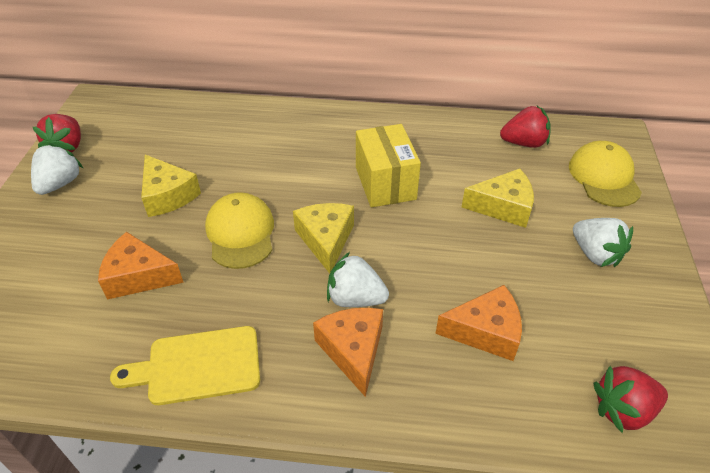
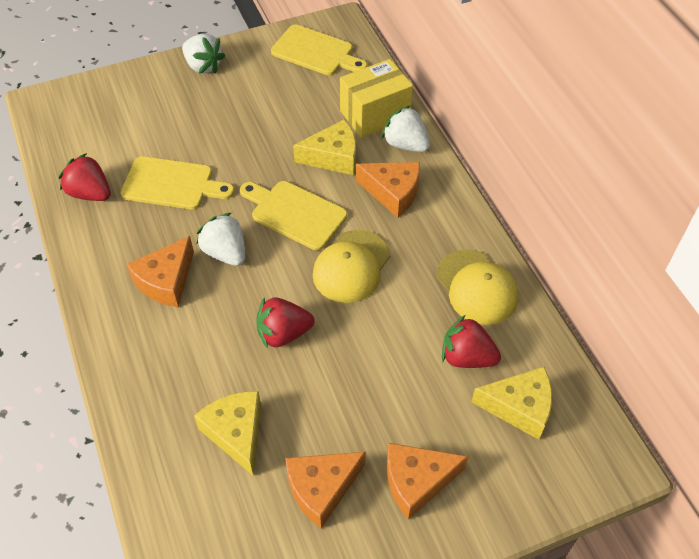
orange cheese: 3 -> 4
yellow cutting board: 1 -> 3

